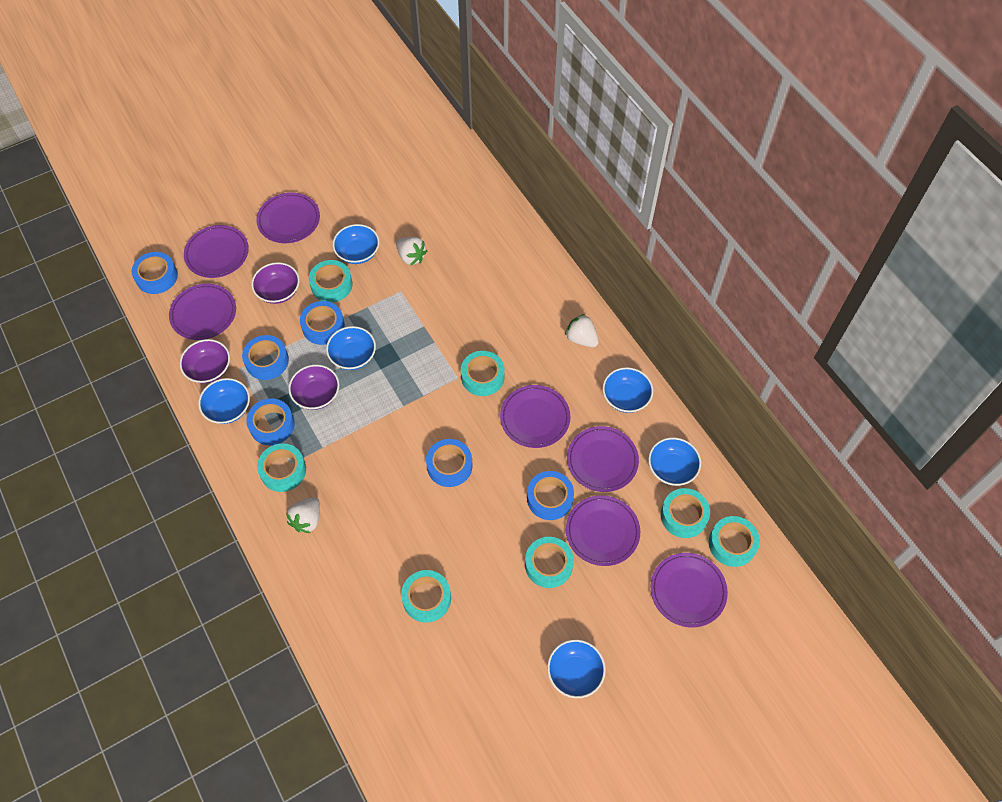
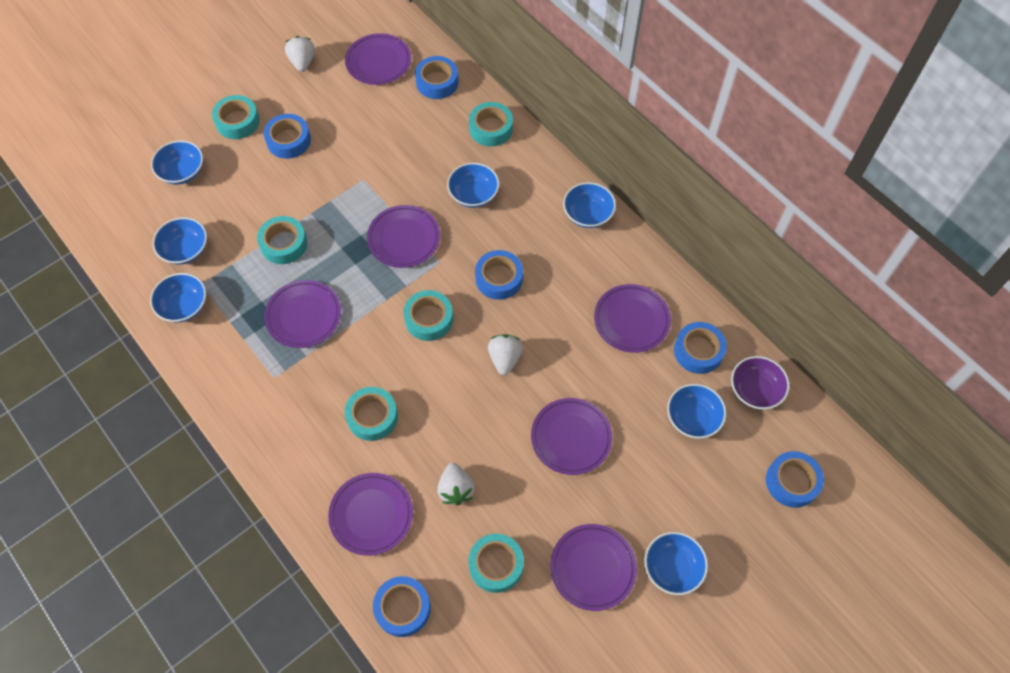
blue bowl: 6 -> 7
purple bowl: 3 -> 1
turquoise tape: 7 -> 6

